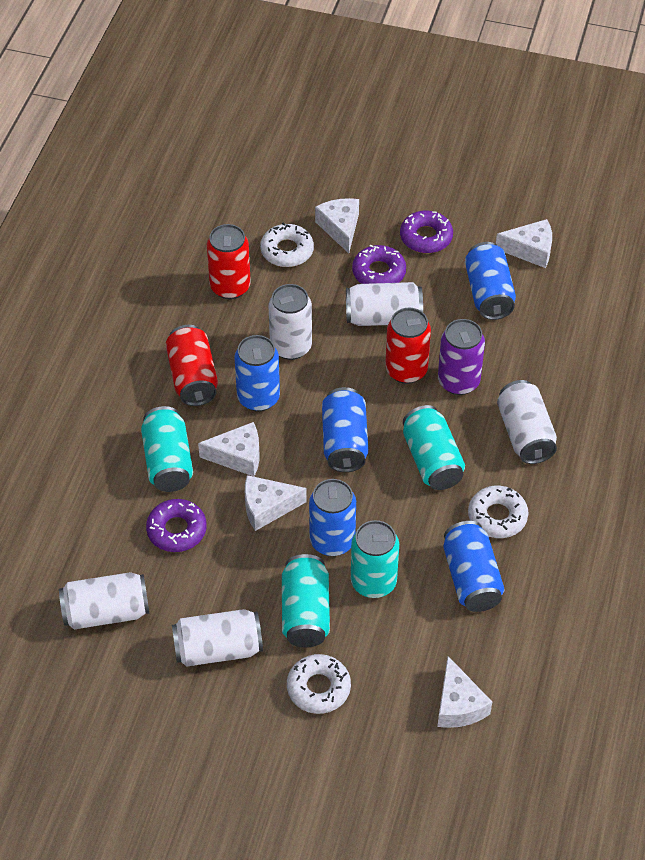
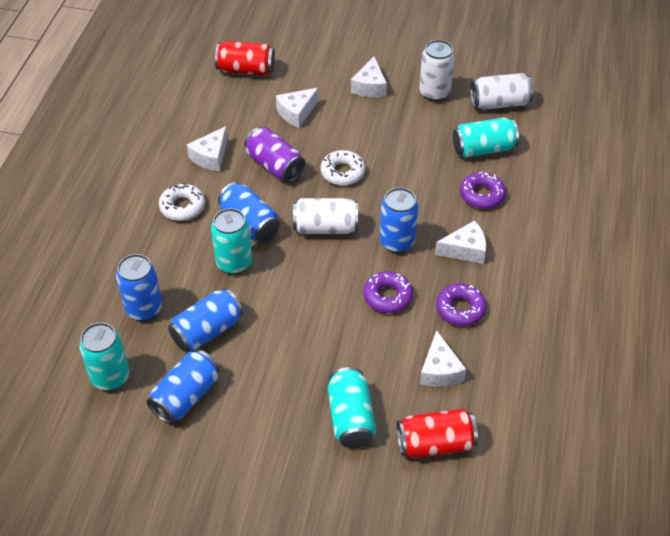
red can: 3 -> 2
white can: 5 -> 3
white donut: 3 -> 2

